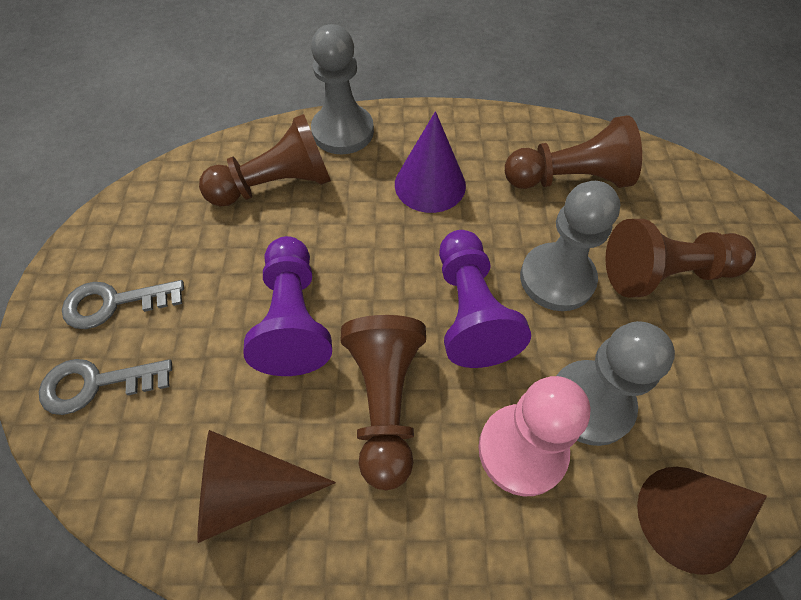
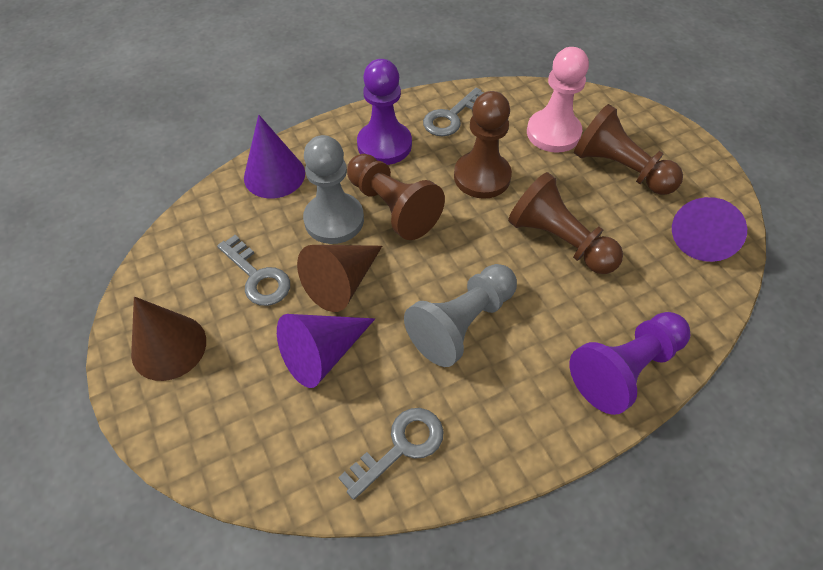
grey key: 2 -> 3
grey pawn: 3 -> 2
purple cone: 1 -> 3

